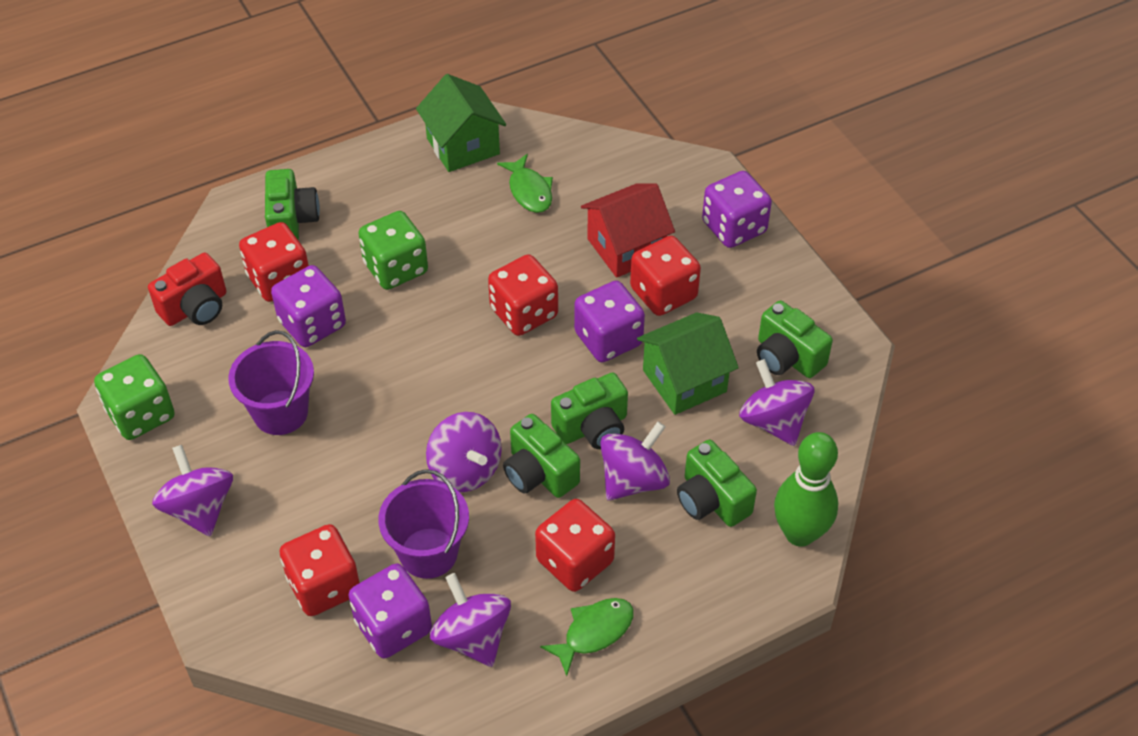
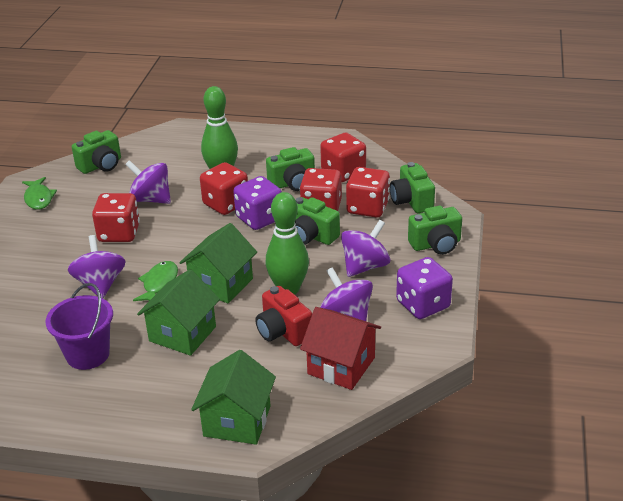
green bowling pin: 1 -> 2
green dice: 2 -> 0
green house: 2 -> 3
purple bucket: 2 -> 1
purple dice: 4 -> 2
purple spinning top: 5 -> 4

